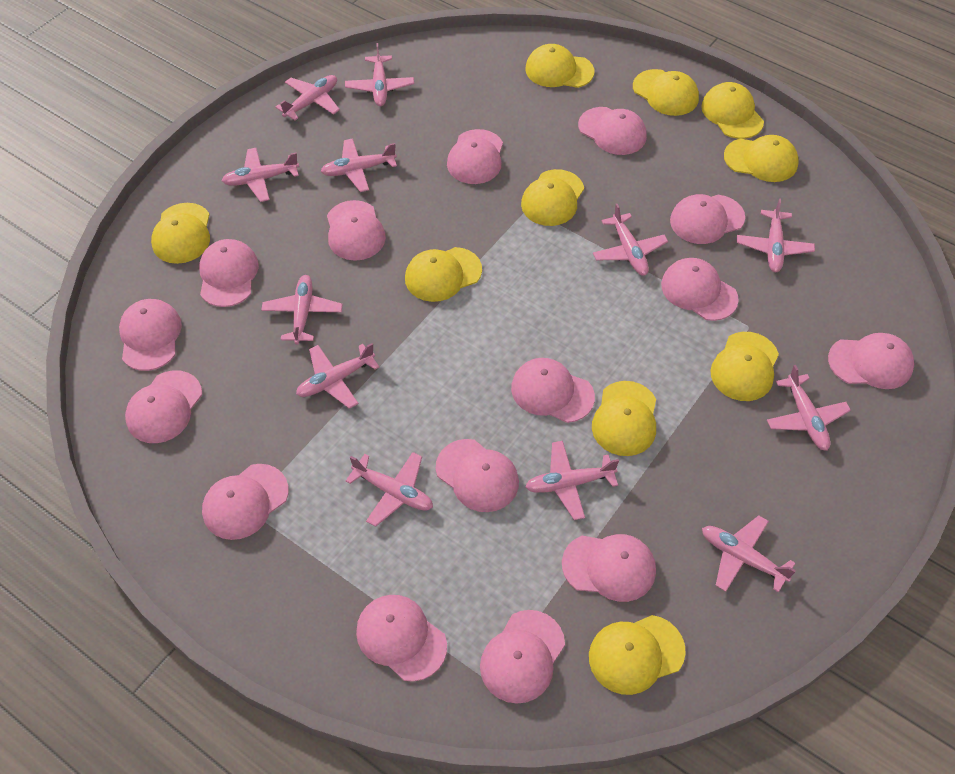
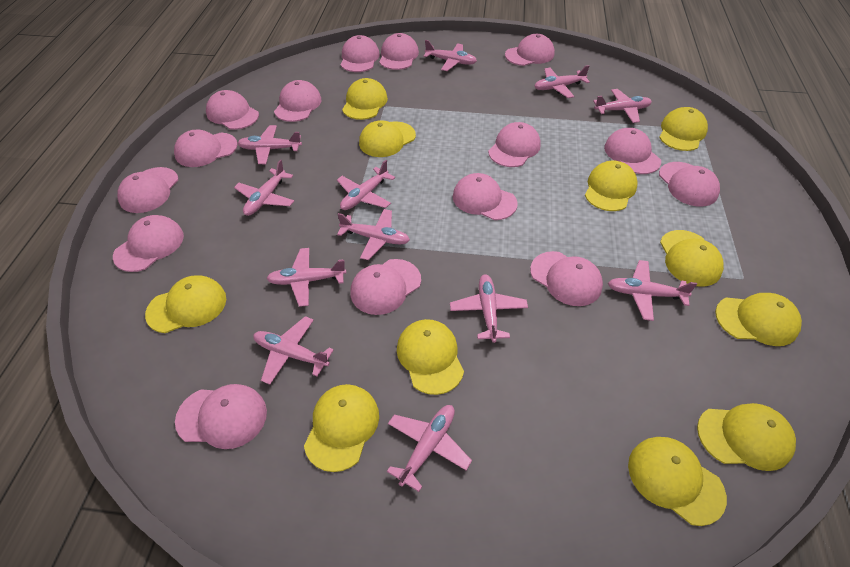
yellow cap: 10 -> 11

